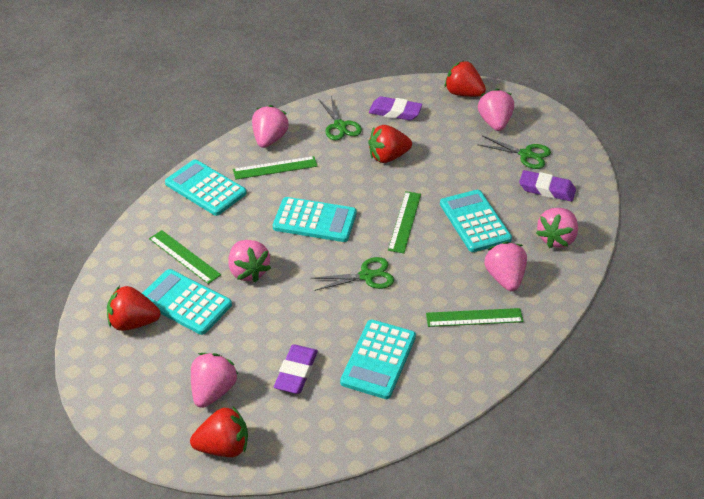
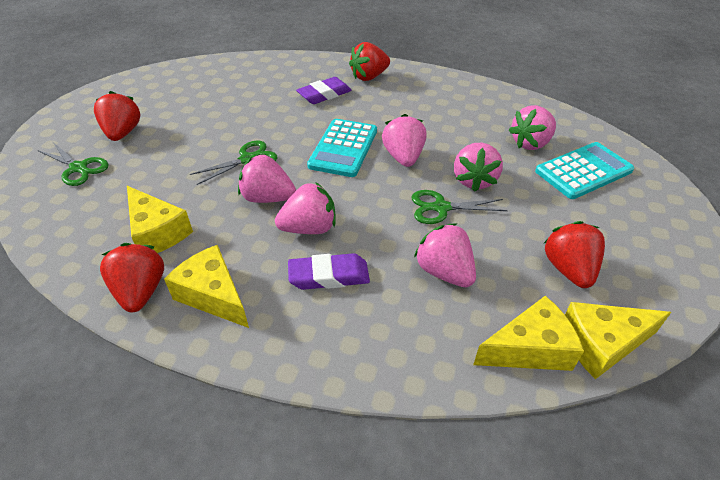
green ruler: 4 -> 0
purple eraser: 3 -> 2
turquoise calculator: 5 -> 2
yellow cheese: 0 -> 4

